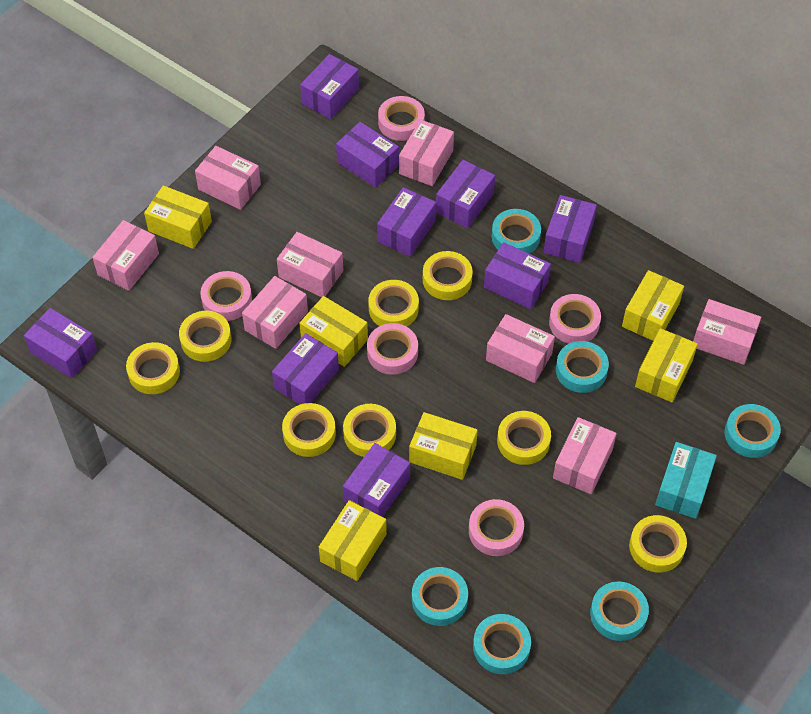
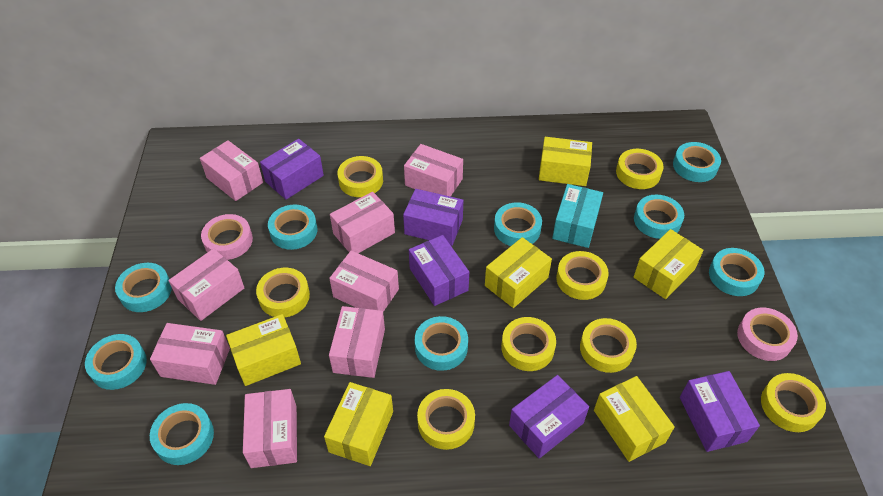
pink tape: 5 -> 2
purple box: 9 -> 5
turquoise tape: 6 -> 9

